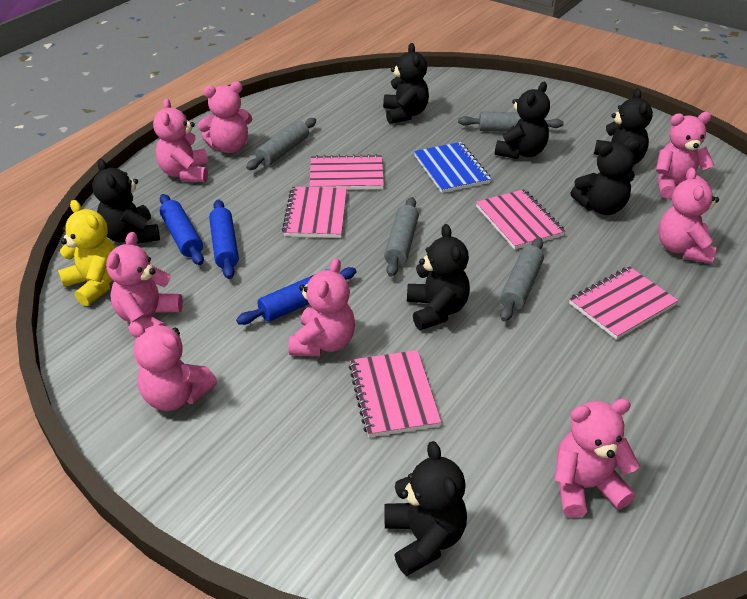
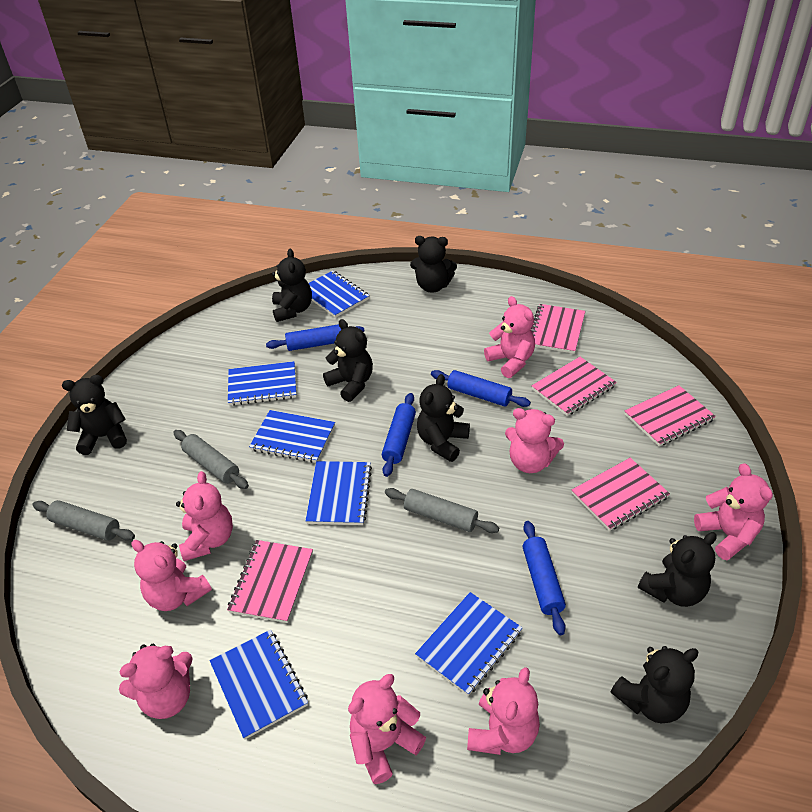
blue notebook: 1 -> 6
blue rolling pin: 3 -> 4
grey rolling pin: 4 -> 3
yellow teddy bear: 1 -> 0

